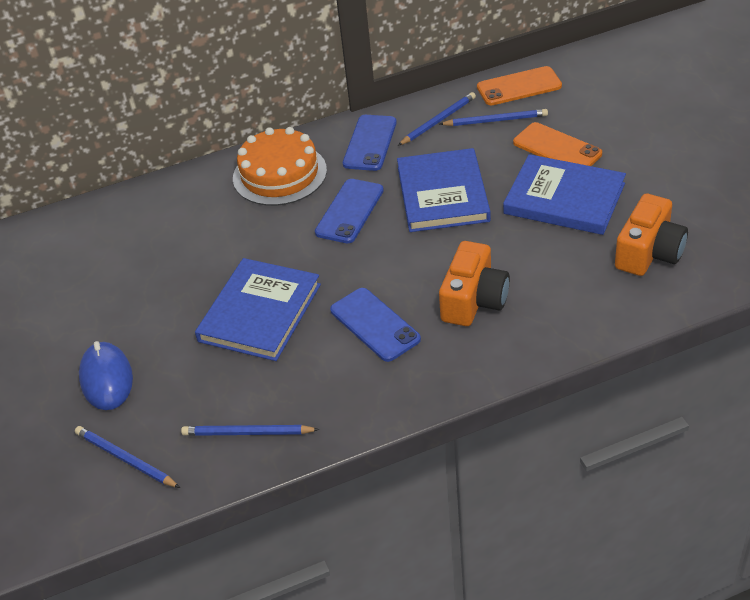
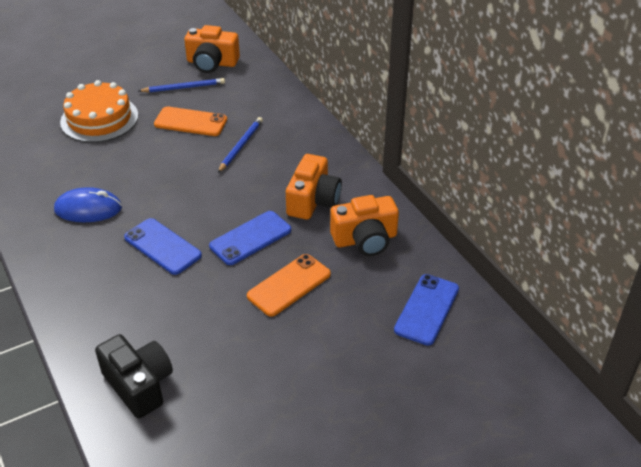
black camera: 0 -> 1
blue book: 3 -> 0
blue pencil: 4 -> 2
orange camera: 2 -> 3

